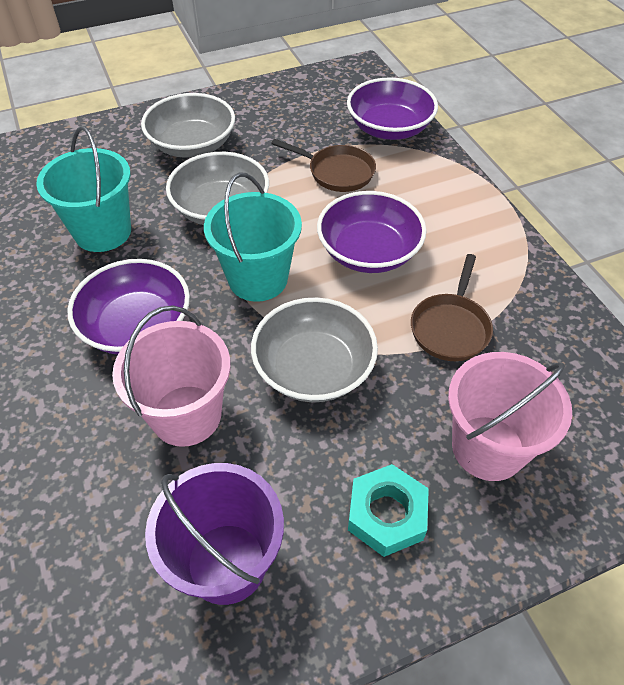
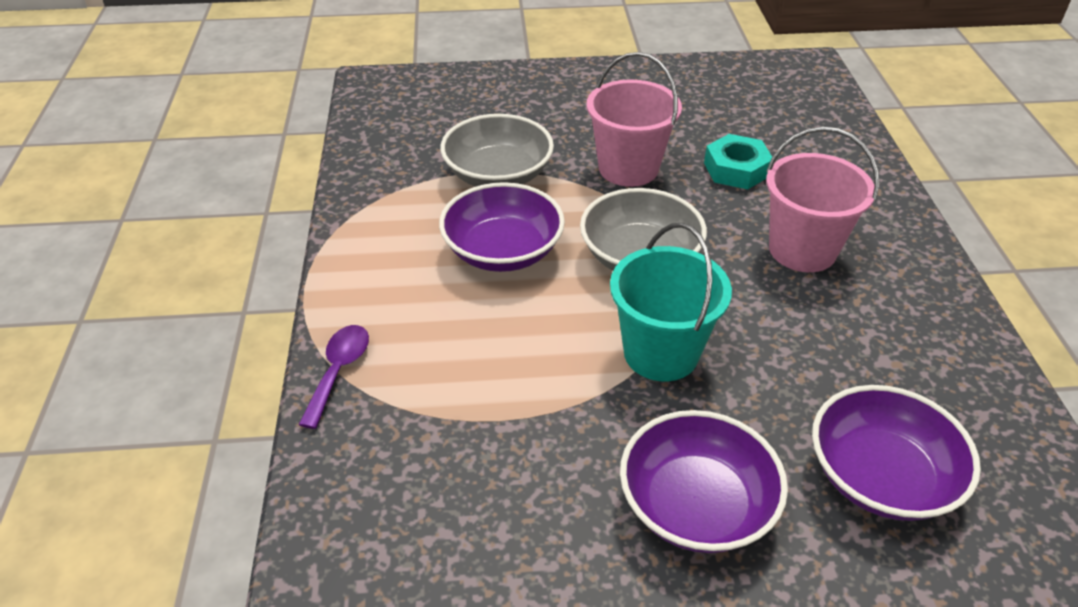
brown pan: 2 -> 0
grey bowl: 3 -> 2
purple bucket: 1 -> 0
purple spoon: 0 -> 1
turquoise bucket: 2 -> 1

